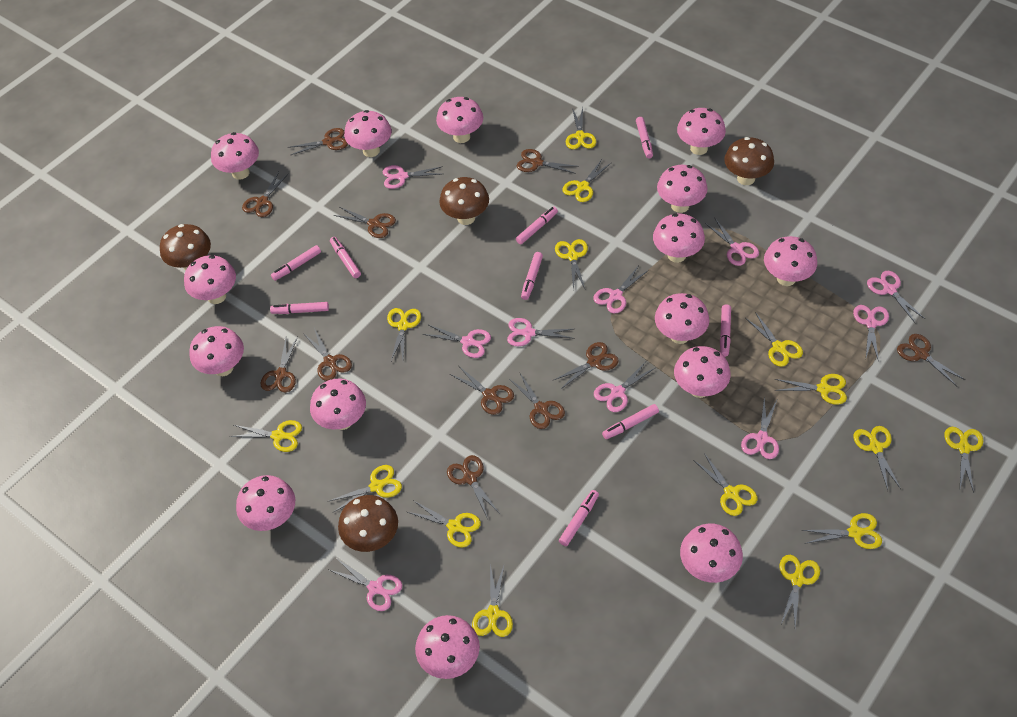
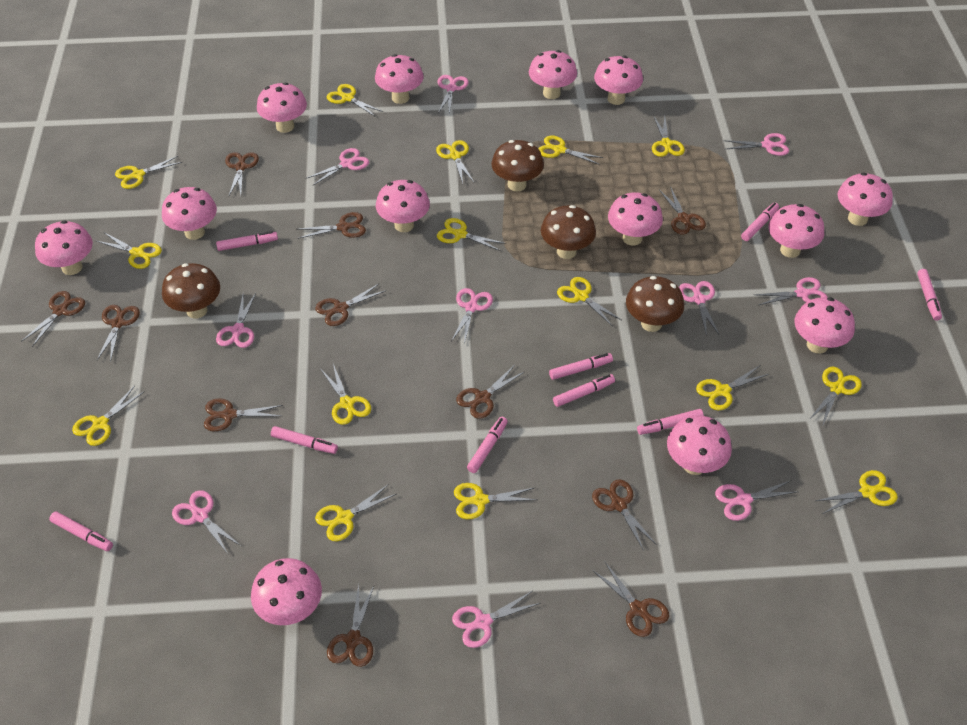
pink mushroom: 15 -> 13

